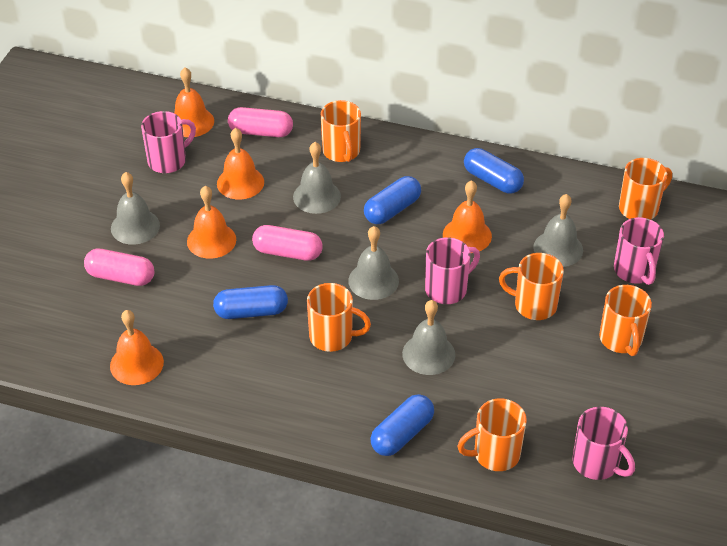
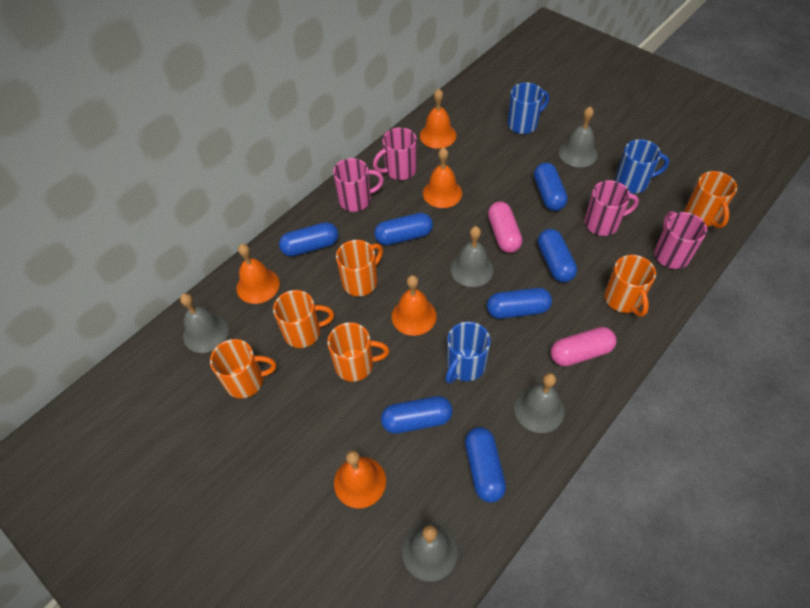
blue capsule: 4 -> 7
blue mug: 0 -> 3
pink capsule: 3 -> 2

